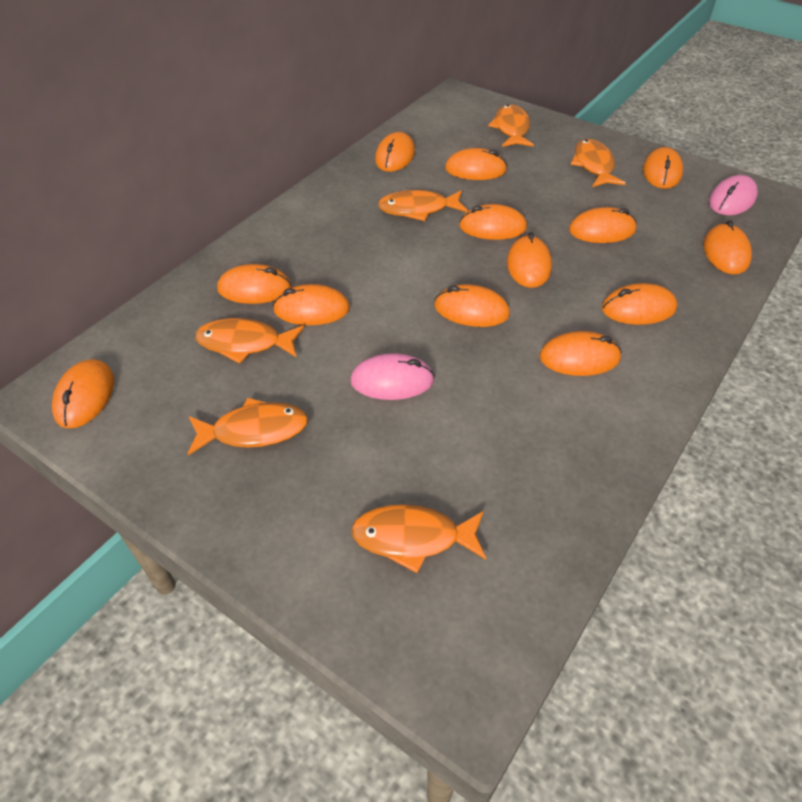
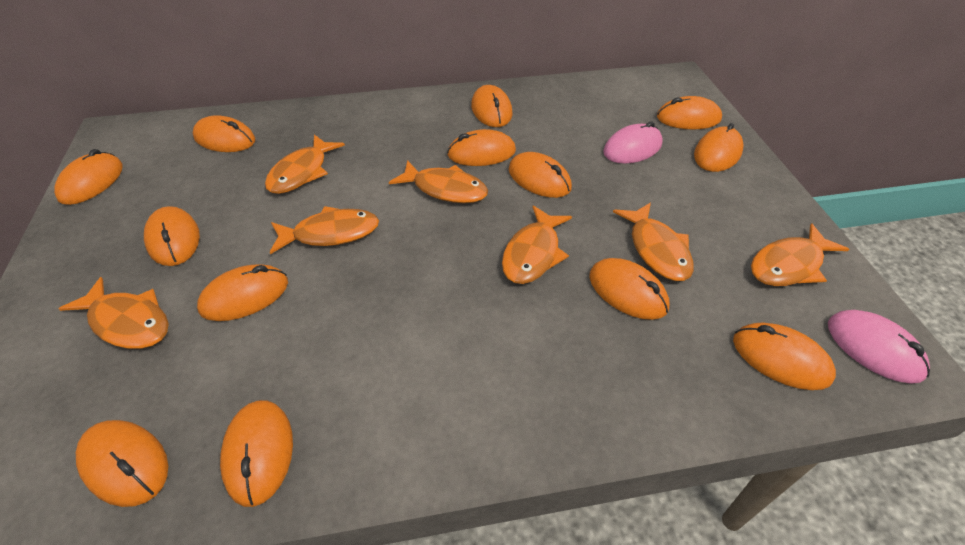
orange fish: 6 -> 7

